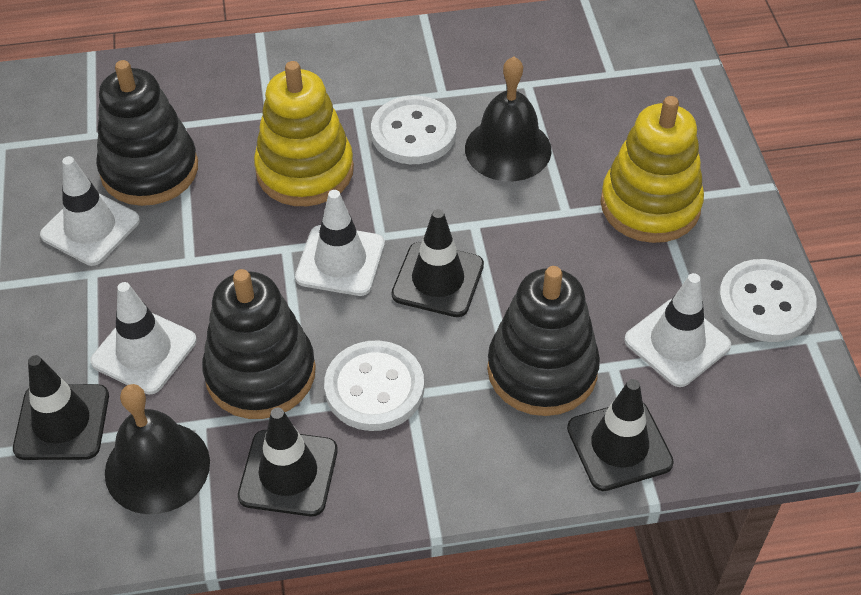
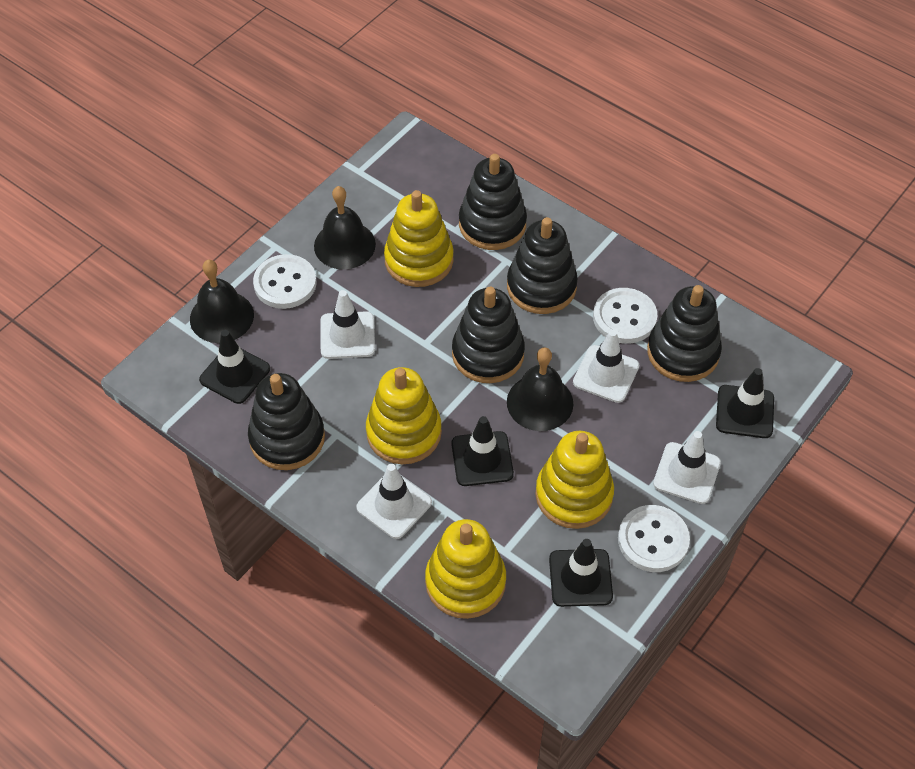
black bell: 2 -> 3
black stacking toy: 3 -> 5
yellow stacking toy: 2 -> 4

